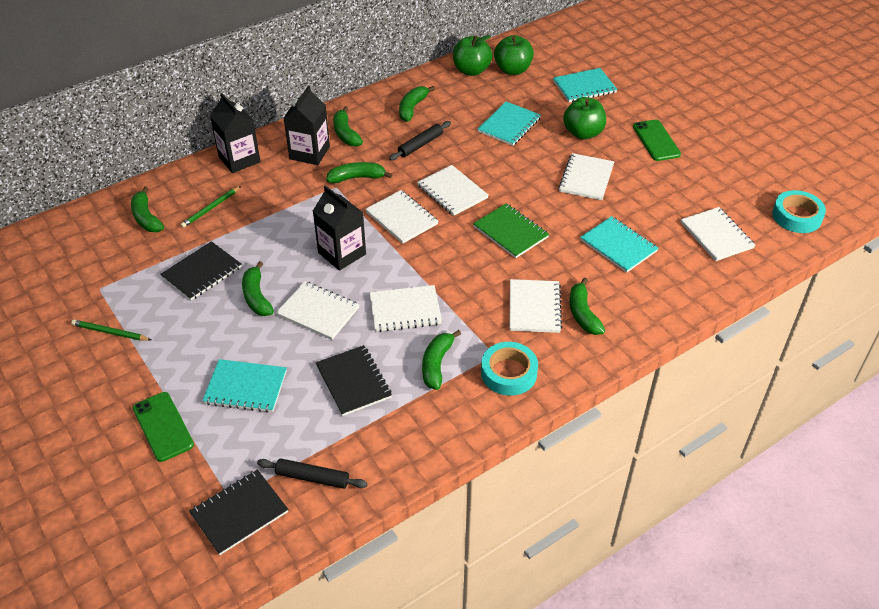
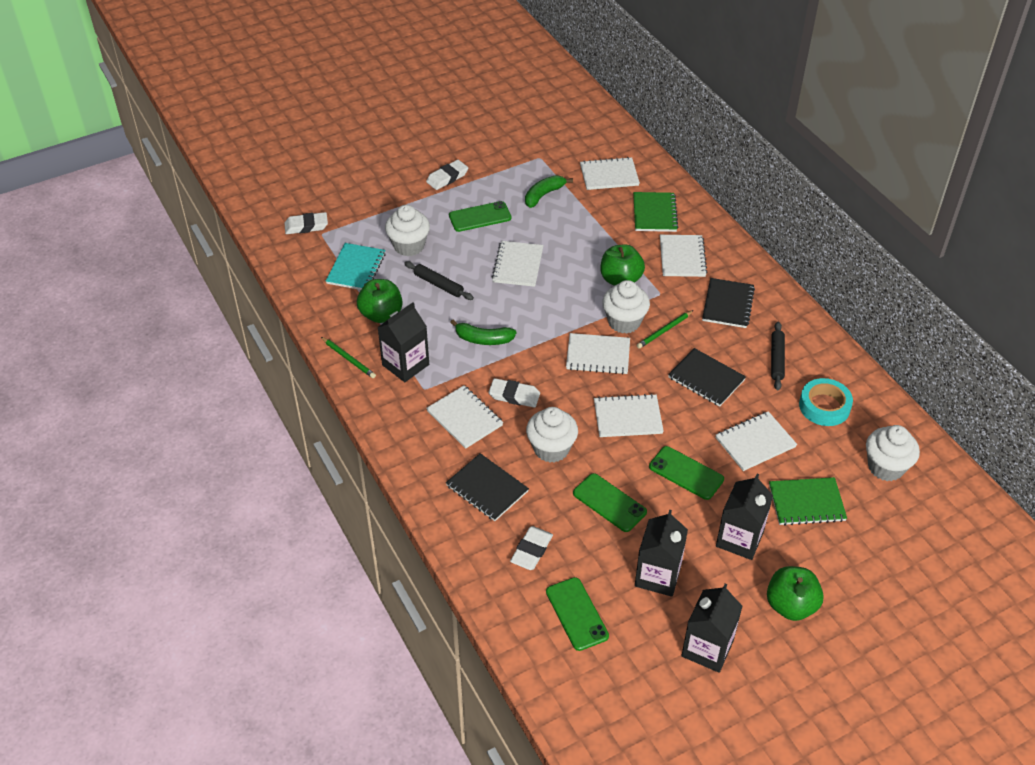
black carton: 3 -> 4
green banana: 7 -> 2
green notebook: 1 -> 2
green phone: 2 -> 4
turquoise notebook: 4 -> 1
turquoise tape: 2 -> 1
white cupcake: 0 -> 4
white eraser: 0 -> 4

